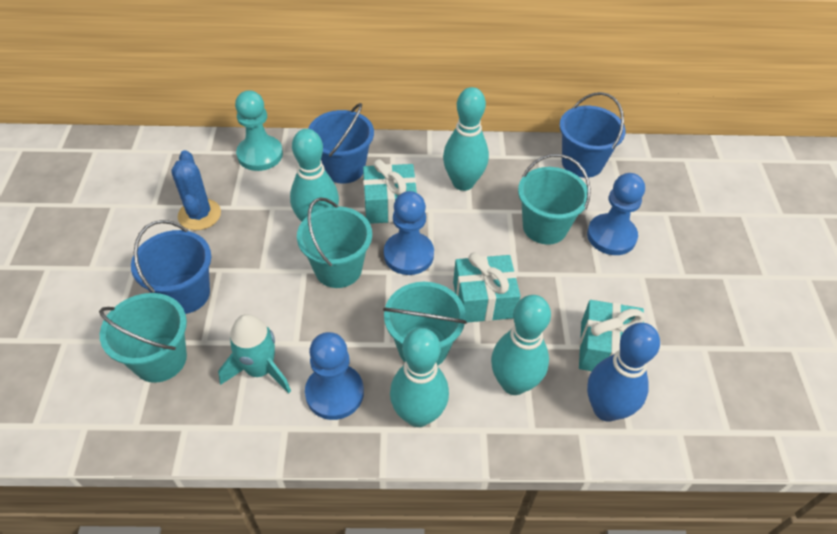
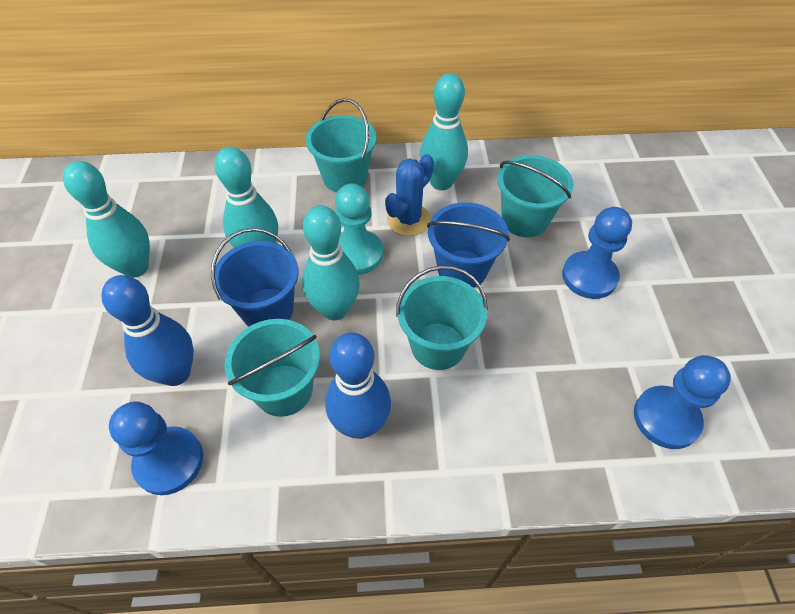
blue bowling pin: 1 -> 2
blue bucket: 3 -> 2
turquoise gift: 3 -> 0
turquoise rocket: 1 -> 0

